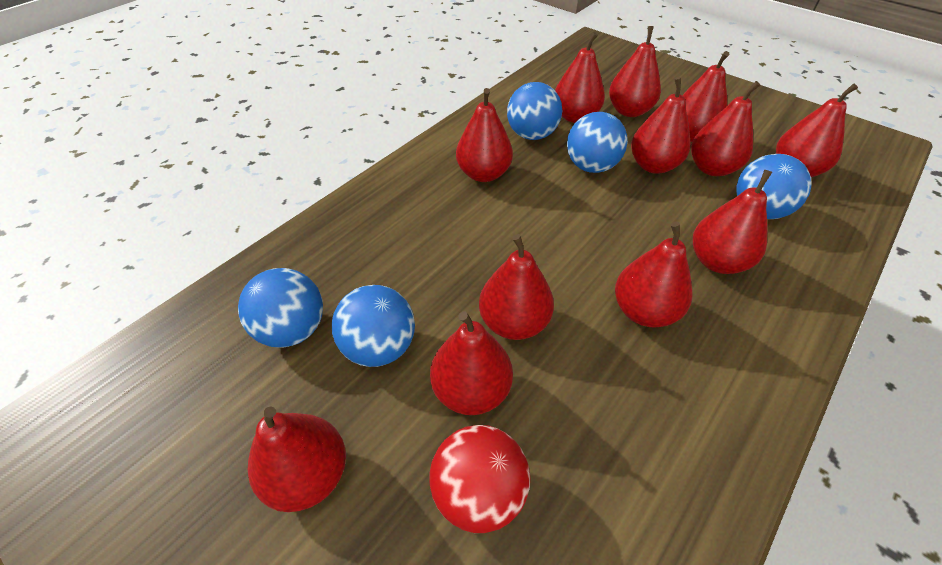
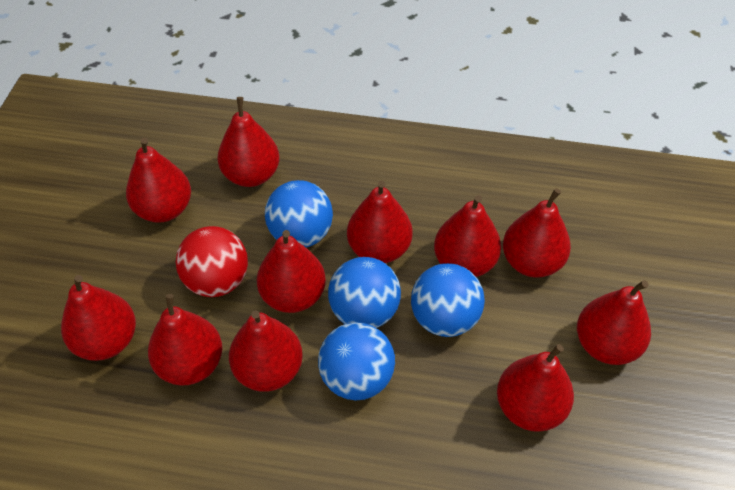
blue ball: 5 -> 4
red pear: 12 -> 11

